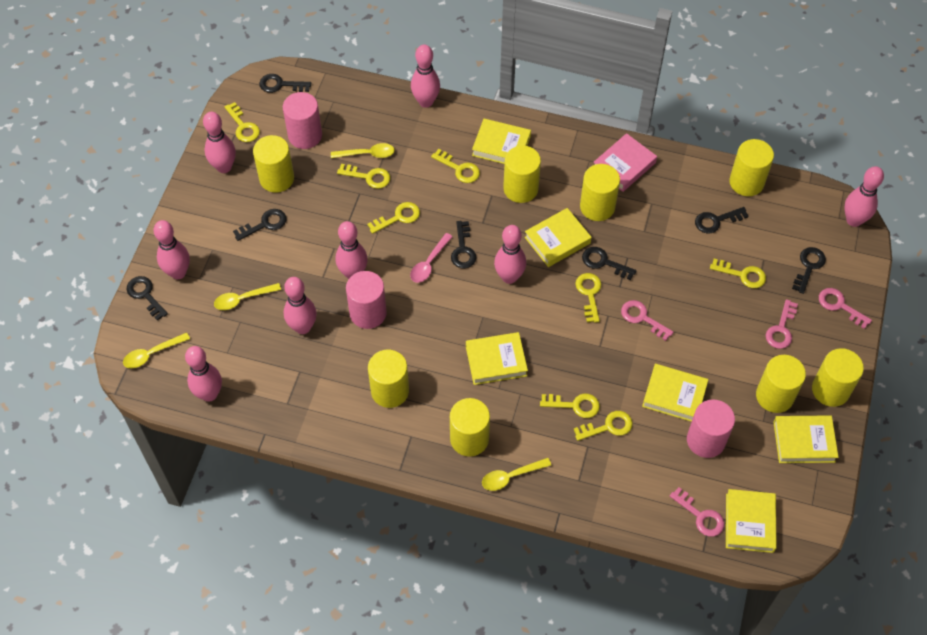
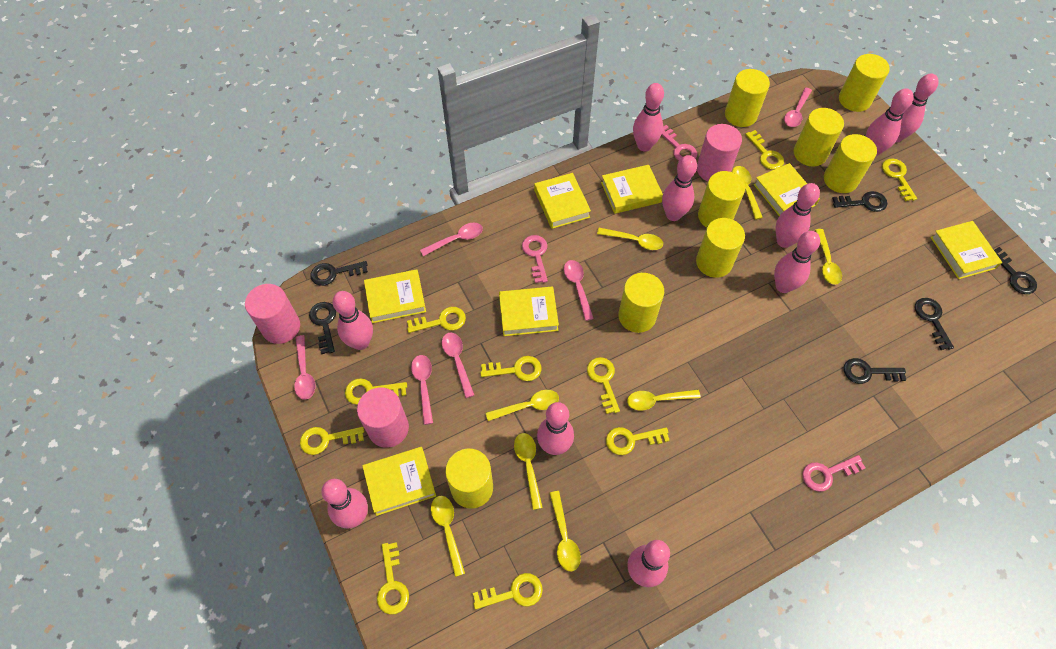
black key: 7 -> 6
pink book: 1 -> 0
pink bowling pin: 8 -> 10
pink key: 4 -> 3
pink spoon: 1 -> 6
yellow book: 6 -> 7
yellow key: 8 -> 10
yellow spoon: 4 -> 8

